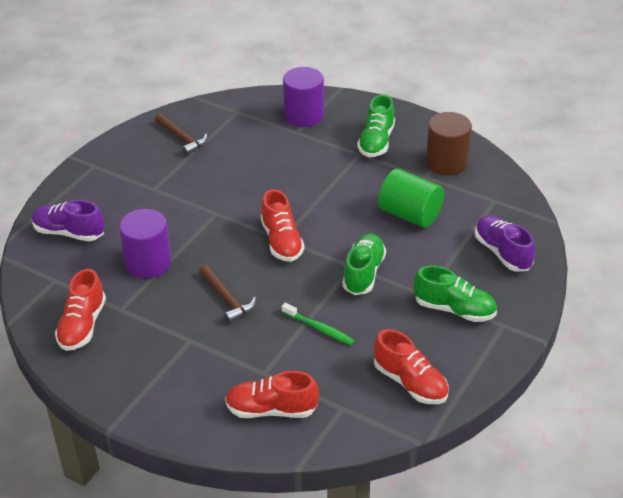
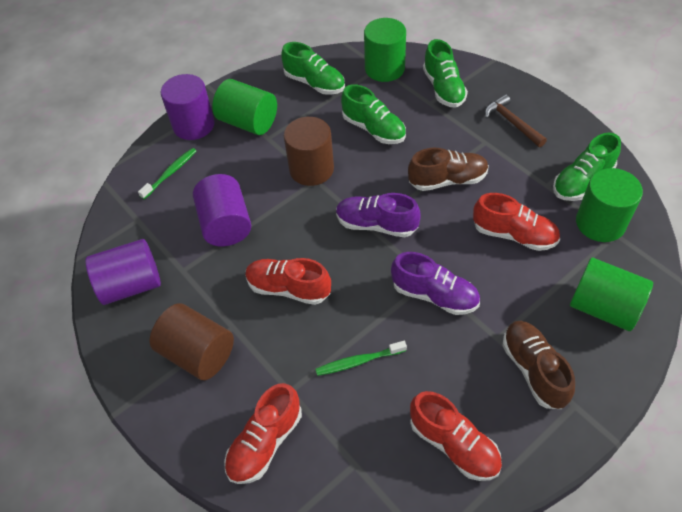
brown cylinder: 1 -> 2
brown hammer: 2 -> 1
brown shoe: 0 -> 2
green cylinder: 1 -> 4
green shoe: 3 -> 4
green toothbrush: 1 -> 2
purple cylinder: 2 -> 3

